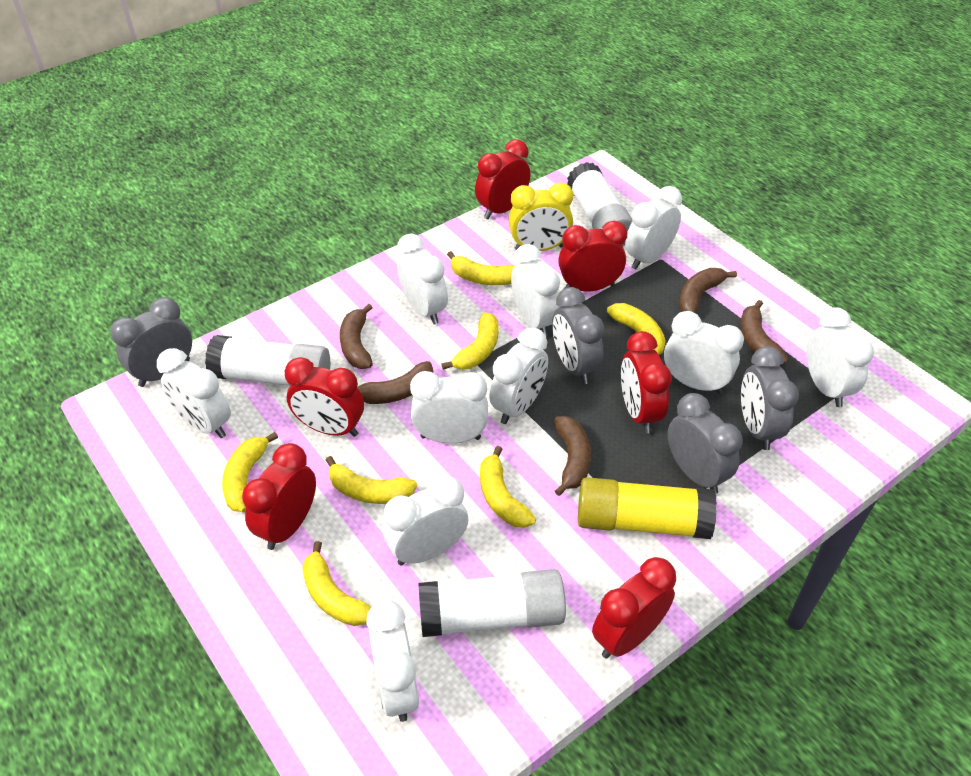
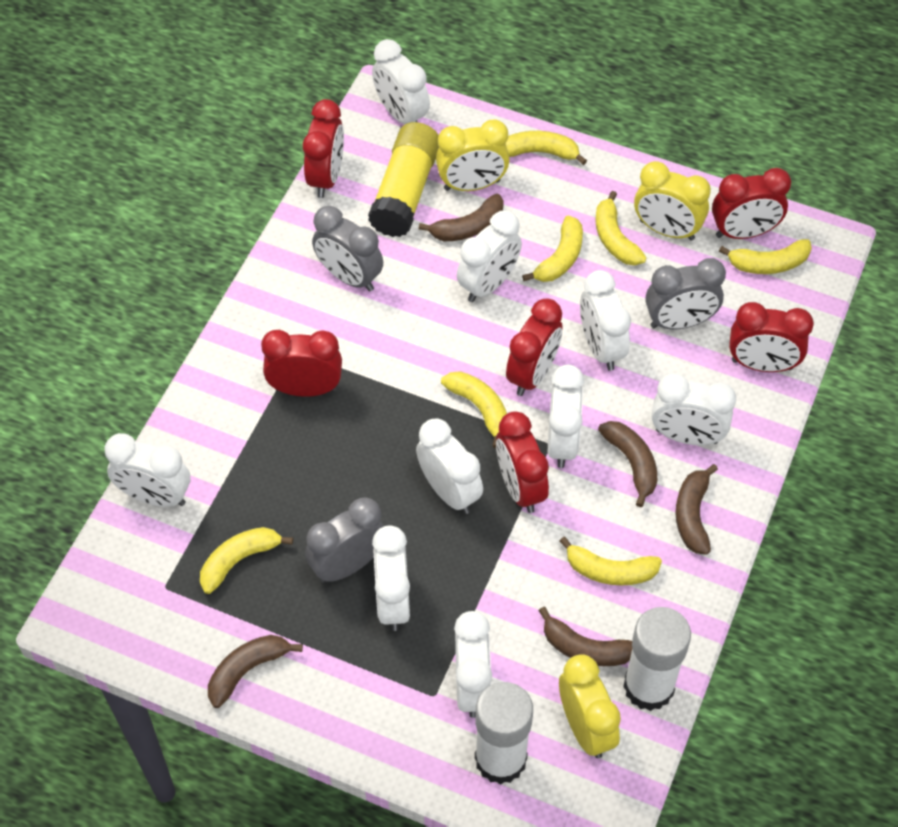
grey clock: 4 -> 3
white clock: 10 -> 9
white glue stick: 3 -> 2
yellow clock: 1 -> 3

